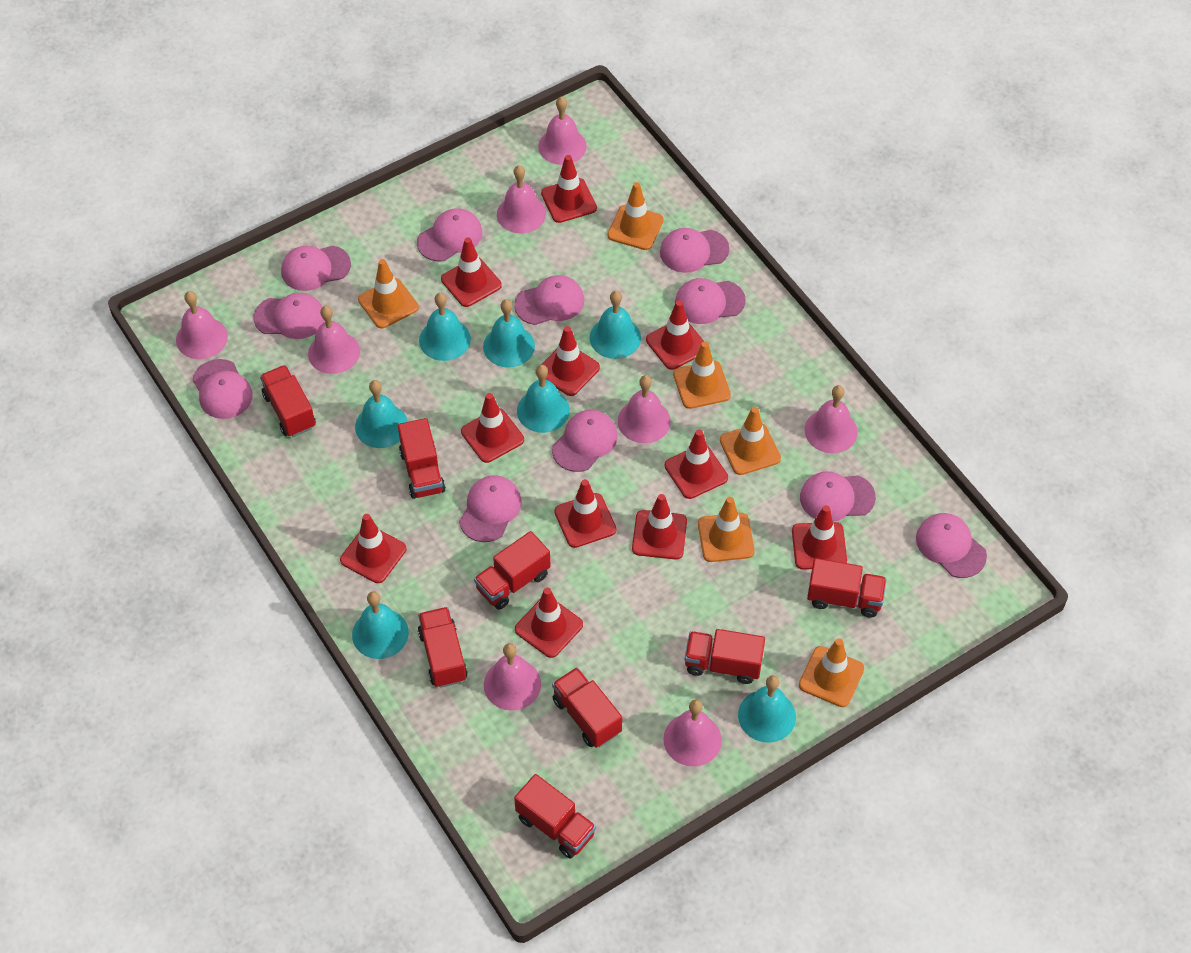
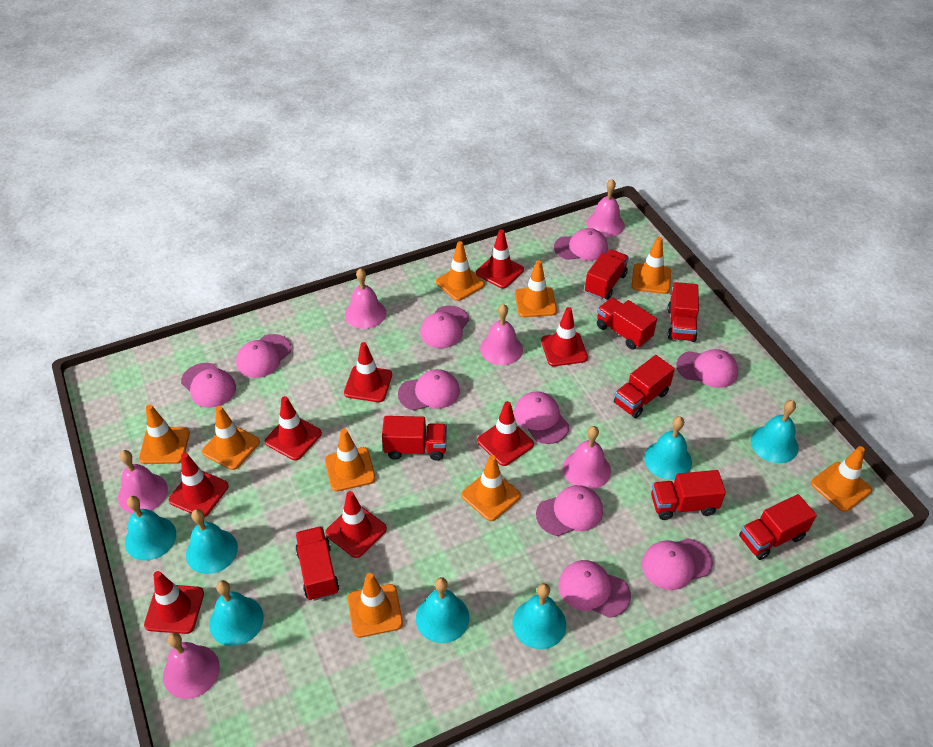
orange traffic cone: 6 -> 9
pink bell: 8 -> 6
pink cap: 11 -> 10
red traffic cone: 11 -> 8

